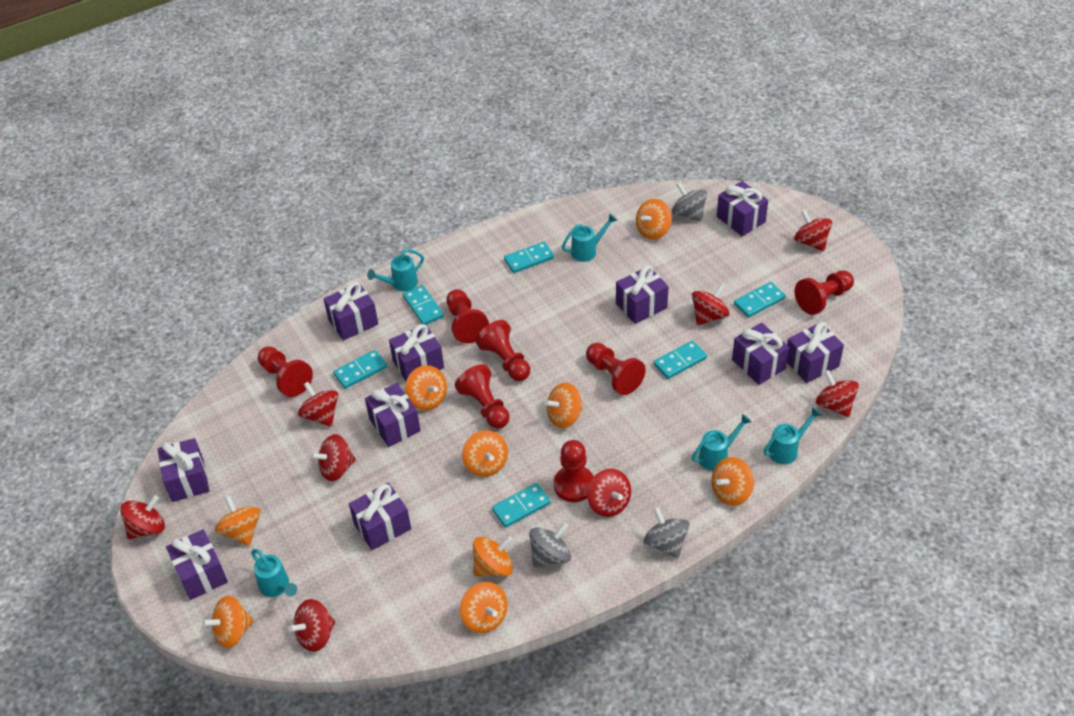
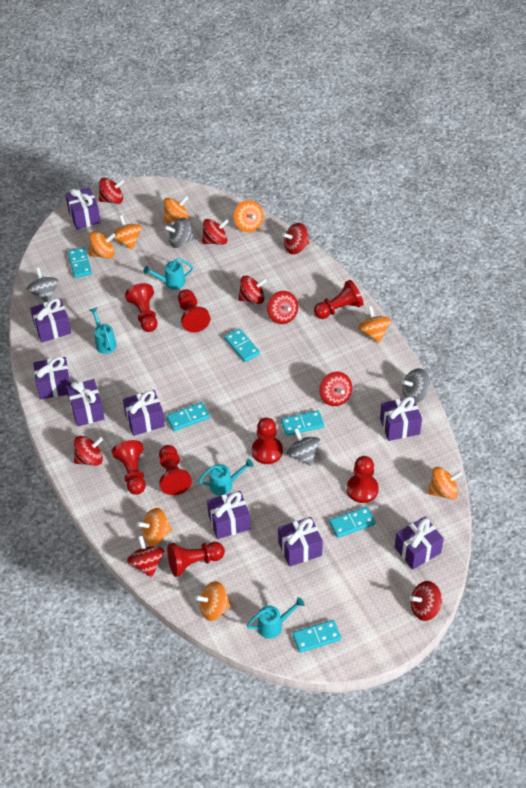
grey spinning top: 3 -> 4
orange spinning top: 9 -> 8
purple gift: 10 -> 9
red pawn: 7 -> 8
red spinning top: 8 -> 9
turquoise watering can: 5 -> 4

